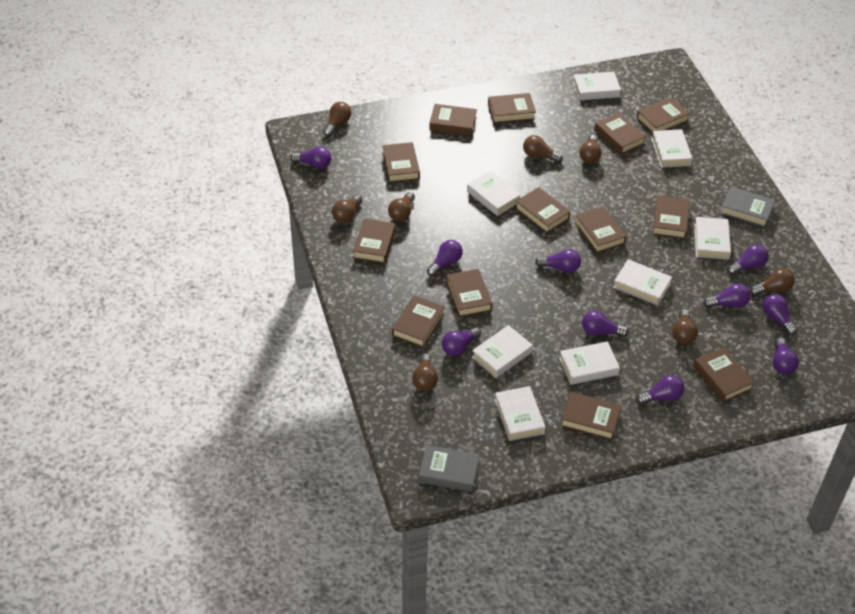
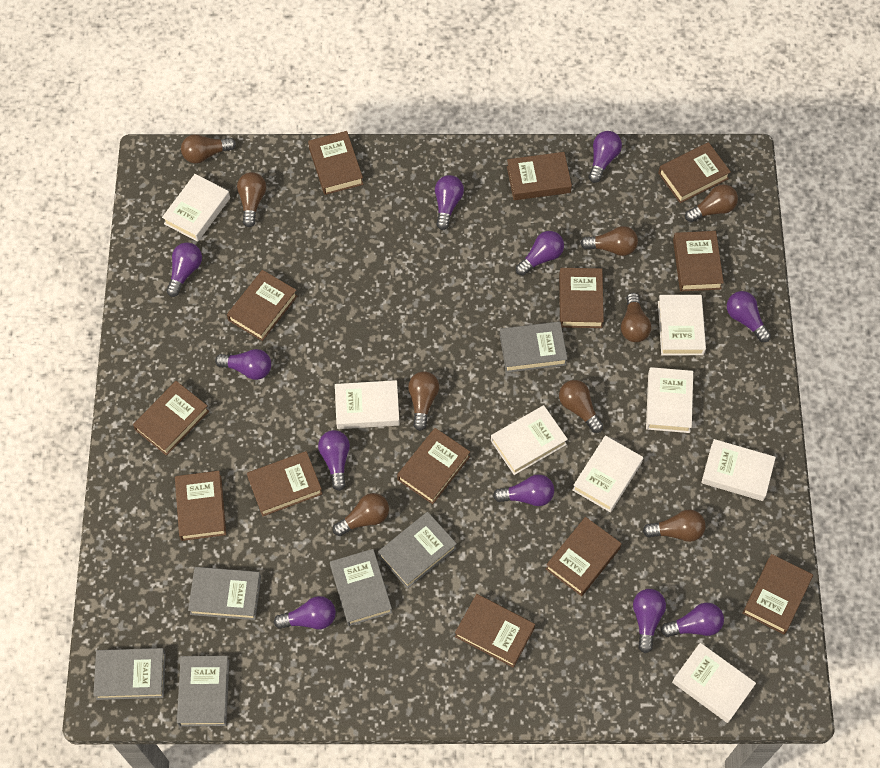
brown light bulb: 8 -> 9
grey book: 2 -> 6
purple light bulb: 10 -> 11

